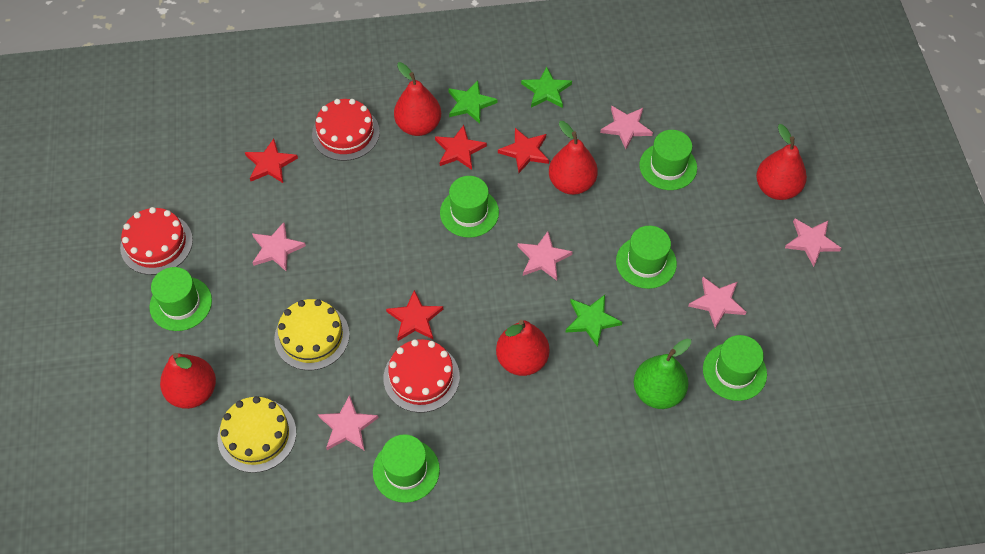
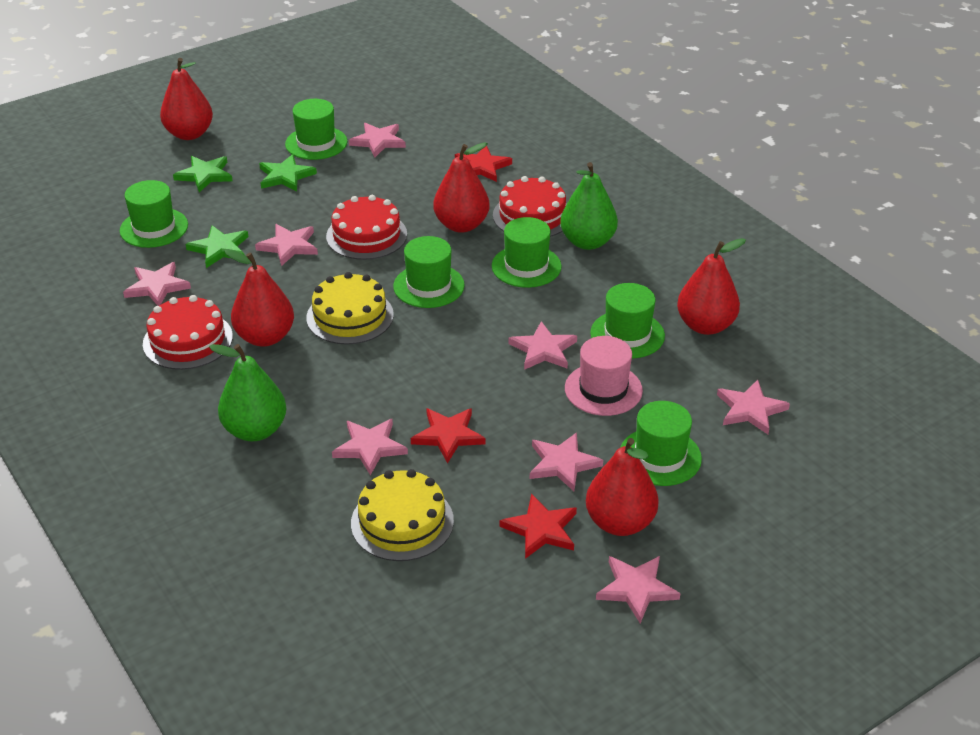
green pear: 1 -> 2
pink hat: 0 -> 1
pink star: 6 -> 8
red star: 4 -> 3

